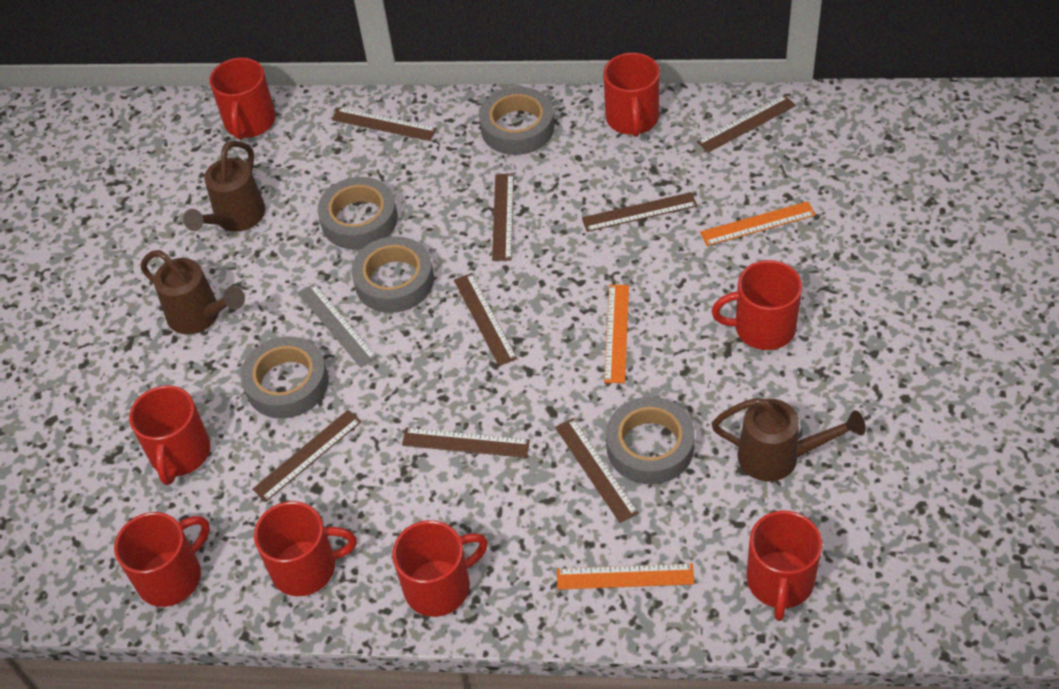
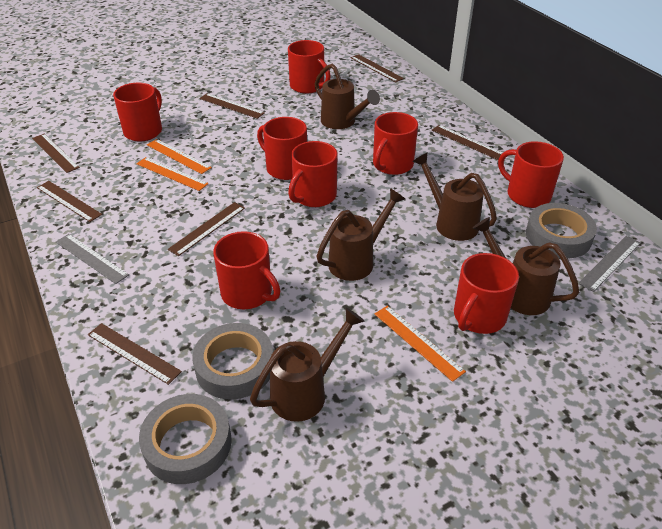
brown ruler: 8 -> 7
brown watering can: 3 -> 5
grey ruler: 1 -> 2
grey tape: 5 -> 3

